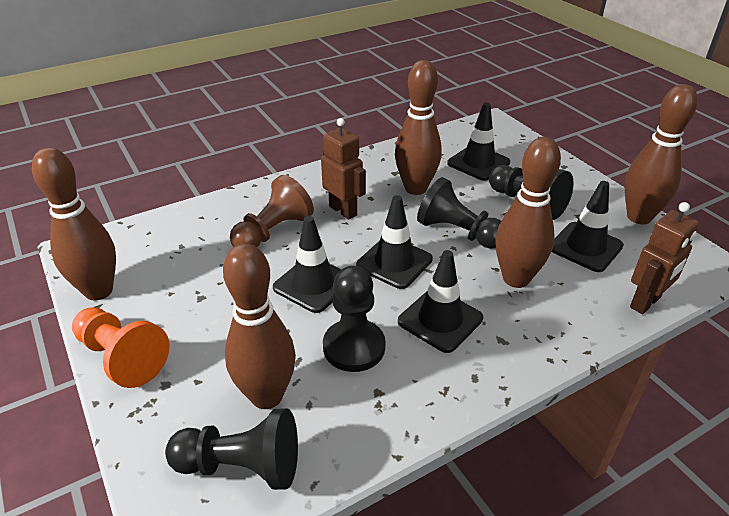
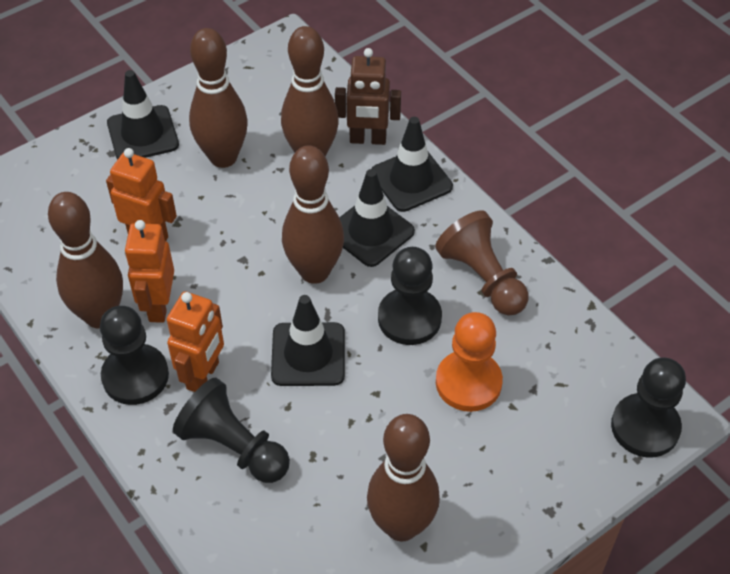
black traffic cone: 5 -> 4
brown robot: 2 -> 1
orange robot: 0 -> 3

